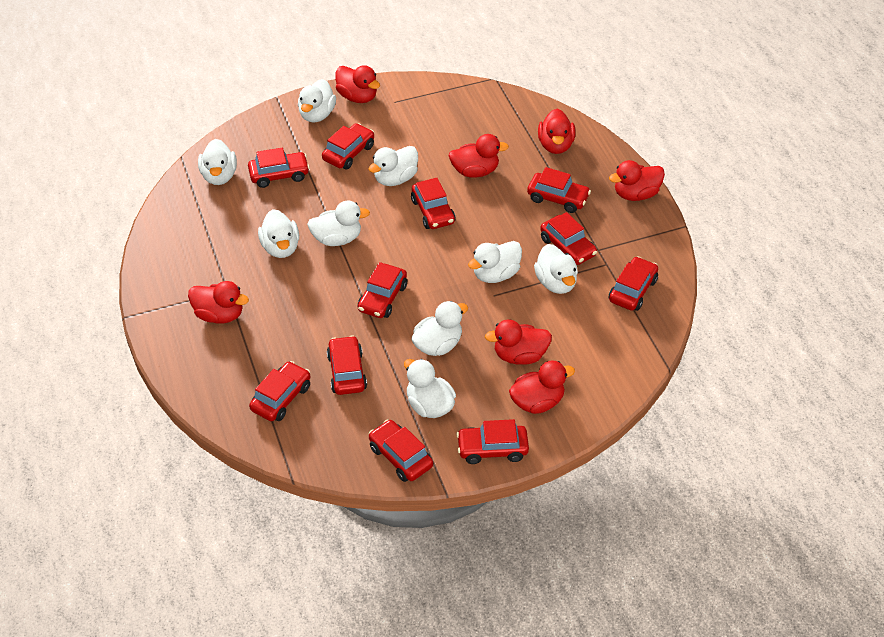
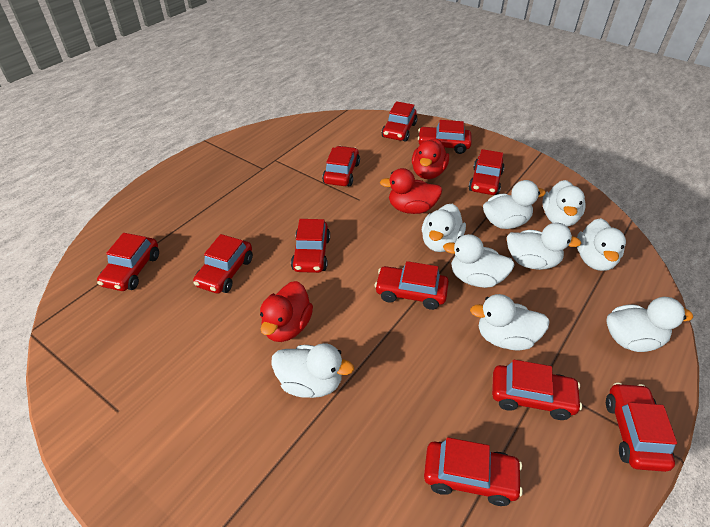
red duck: 7 -> 3

